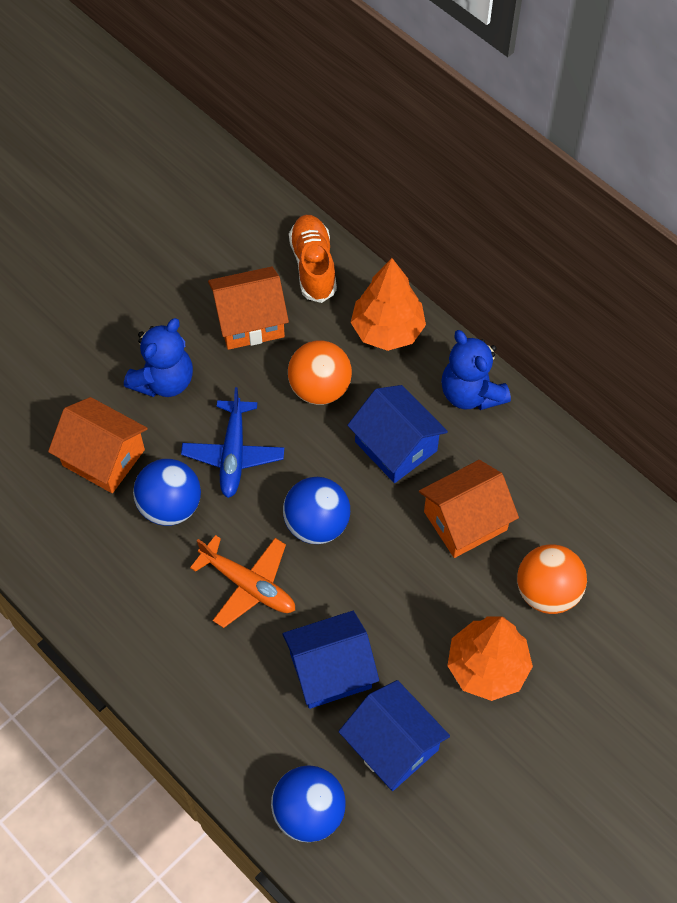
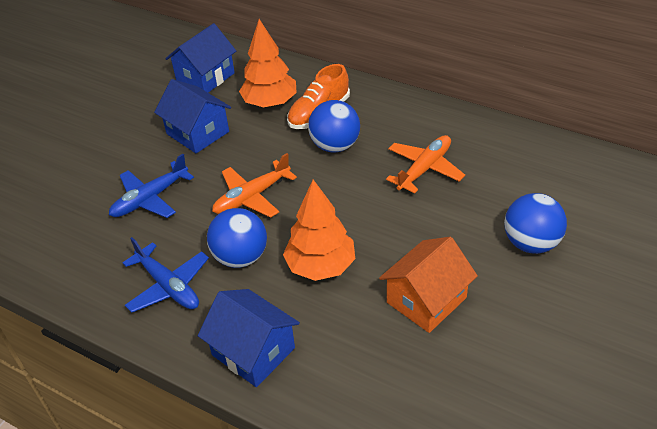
blue plane: 1 -> 2
blue teddy bear: 2 -> 0
orange ball: 2 -> 0
orange house: 3 -> 1
orange plane: 1 -> 2

